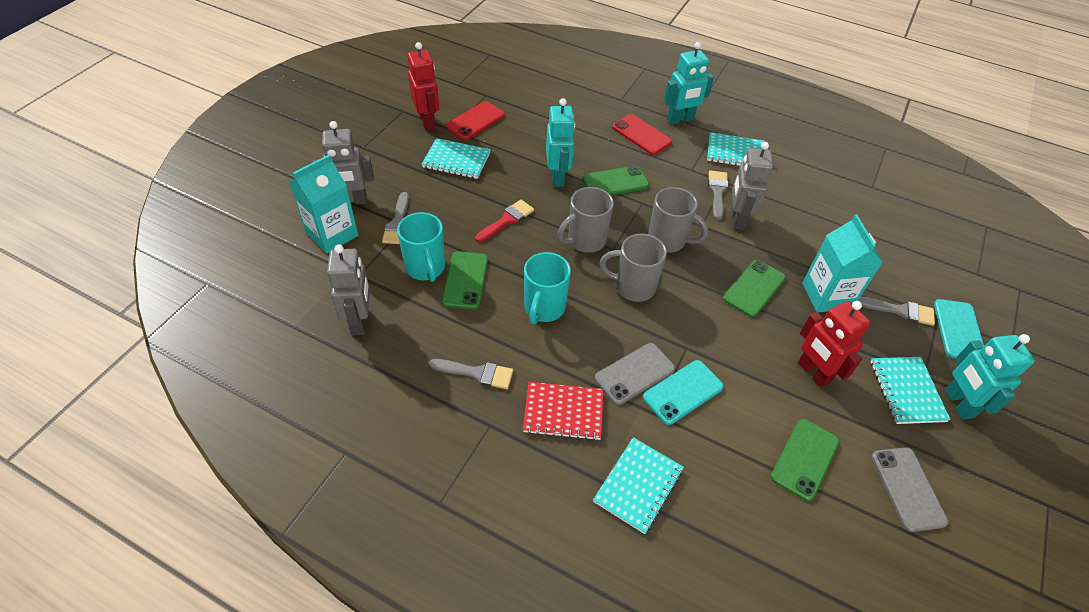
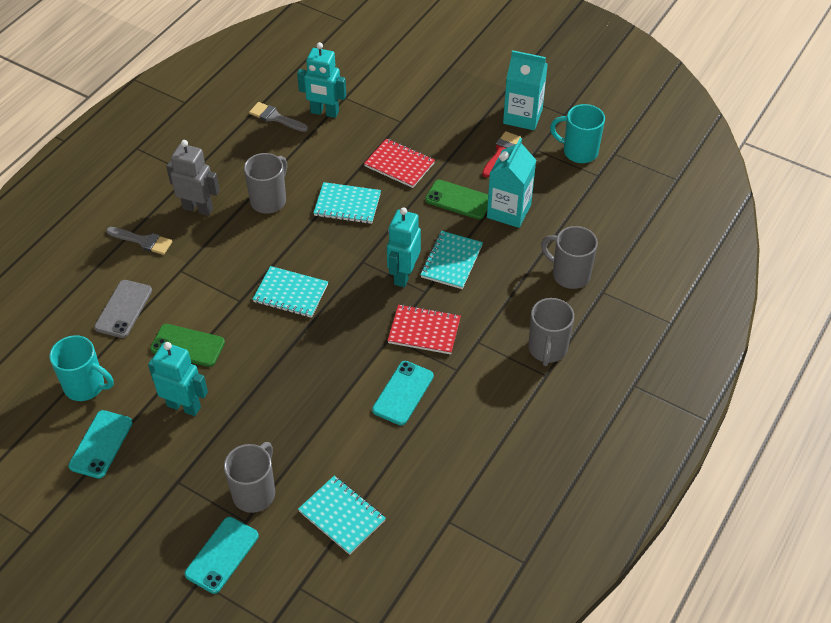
green phone: 4 -> 2
grey brush: 4 -> 2
grey mug: 3 -> 4
grey phone: 2 -> 1
grey robot: 3 -> 1
red notebook: 1 -> 2
red phone: 2 -> 0
red robot: 2 -> 0
turquoise phone: 2 -> 3

